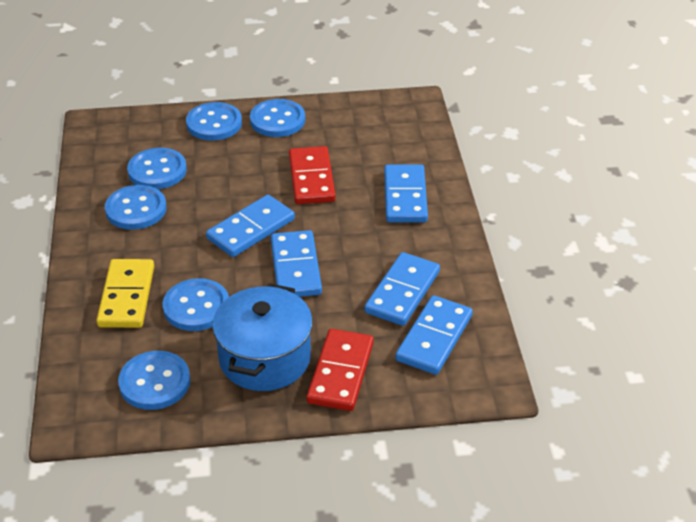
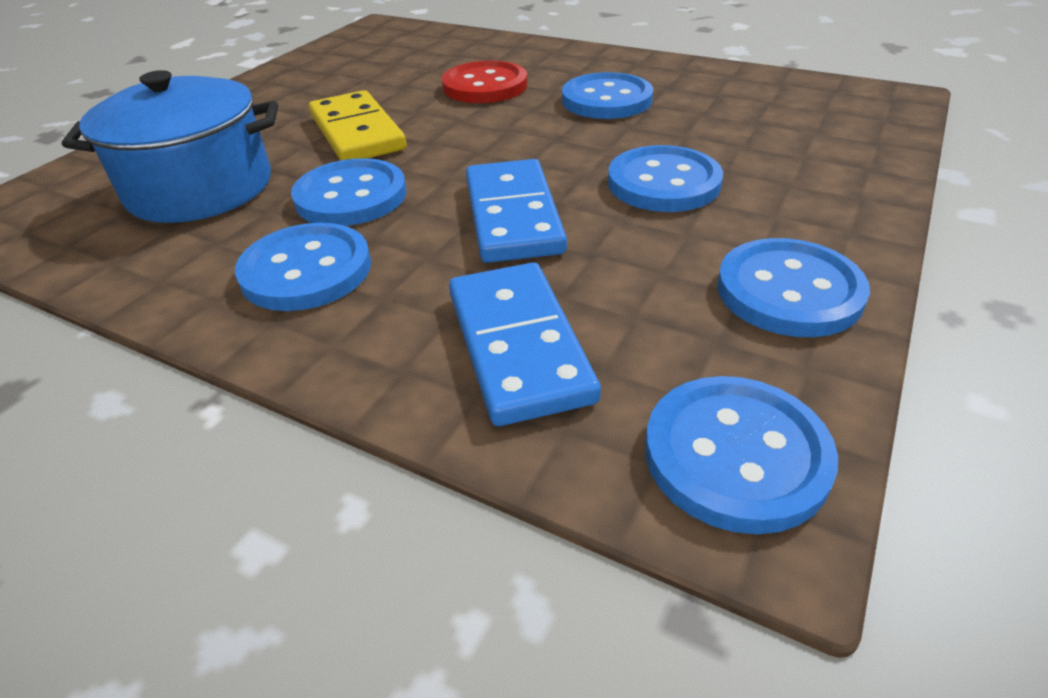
blue domino: 5 -> 2
red button: 0 -> 1
red domino: 2 -> 0

